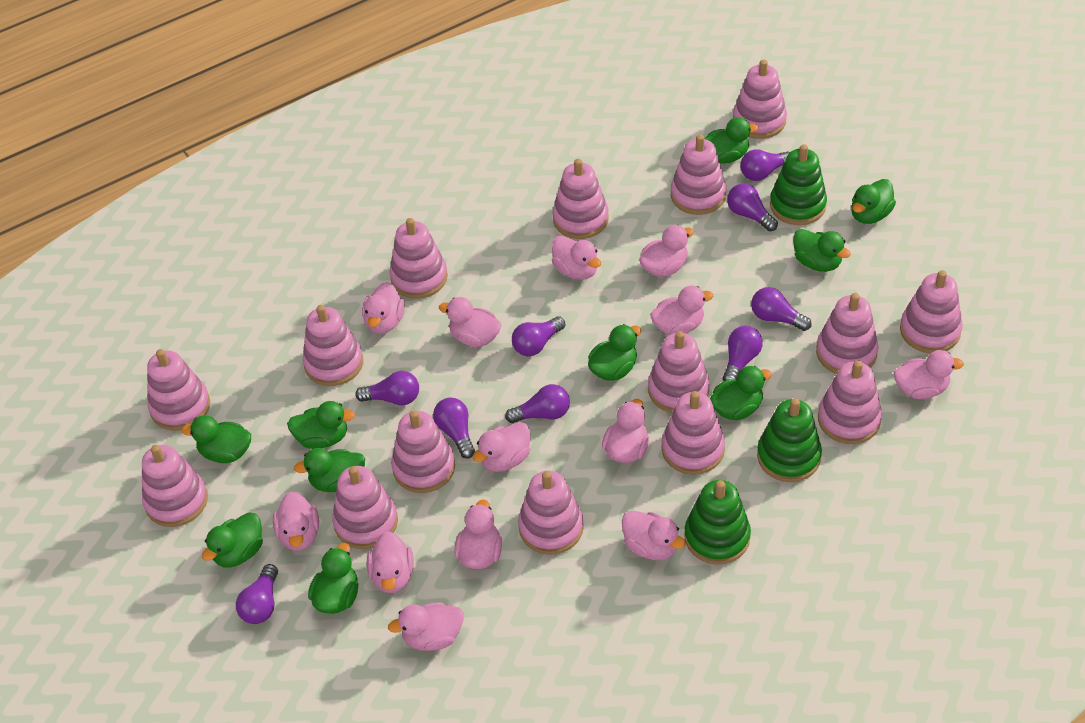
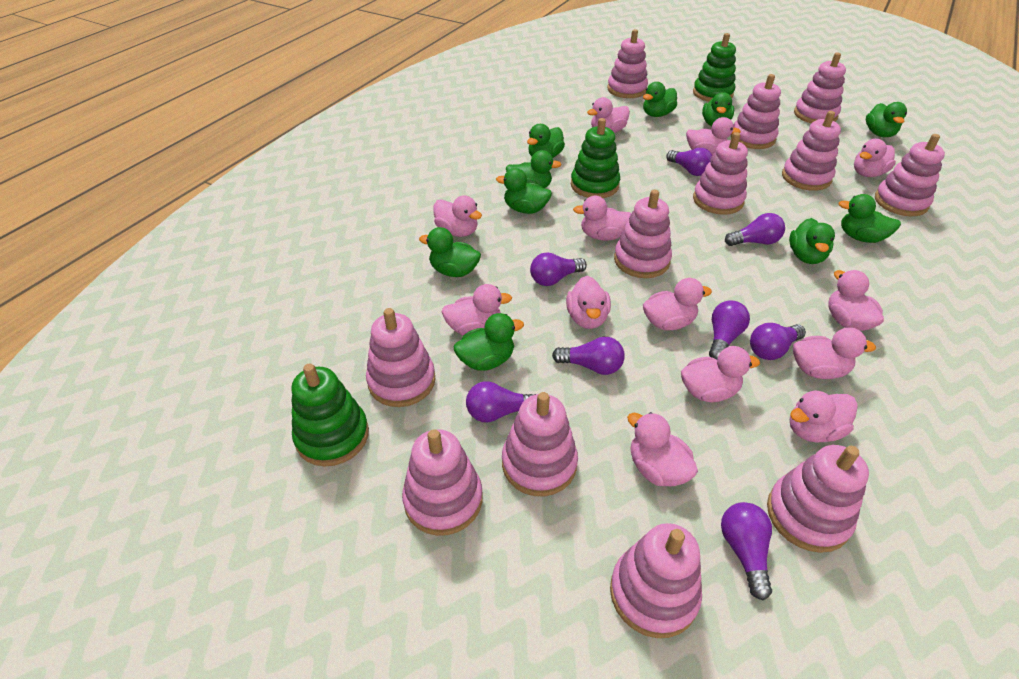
pink stacking toy: 15 -> 12
purple light bulb: 9 -> 8

